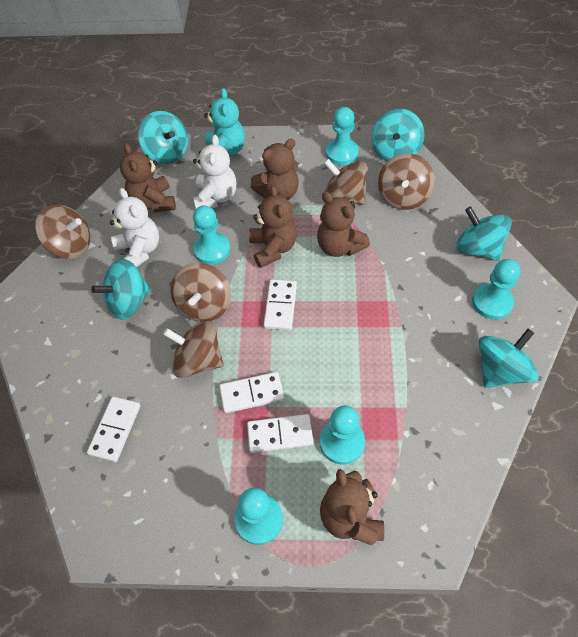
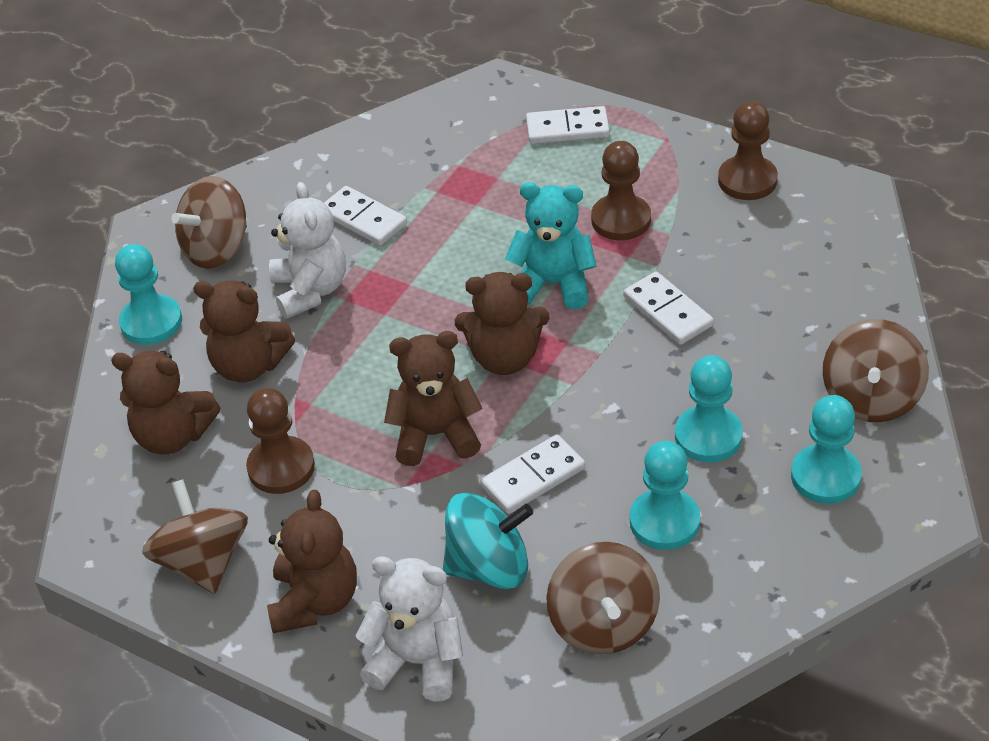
brown pawn: 0 -> 3
brown spinning top: 5 -> 4
turquoise pawn: 5 -> 4
turquoise spinning top: 5 -> 1

